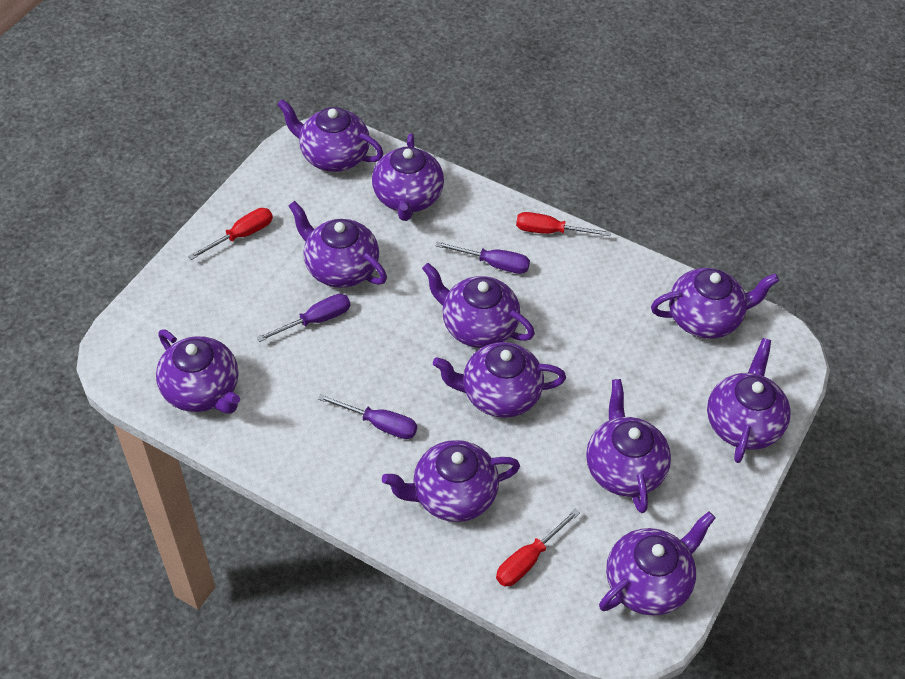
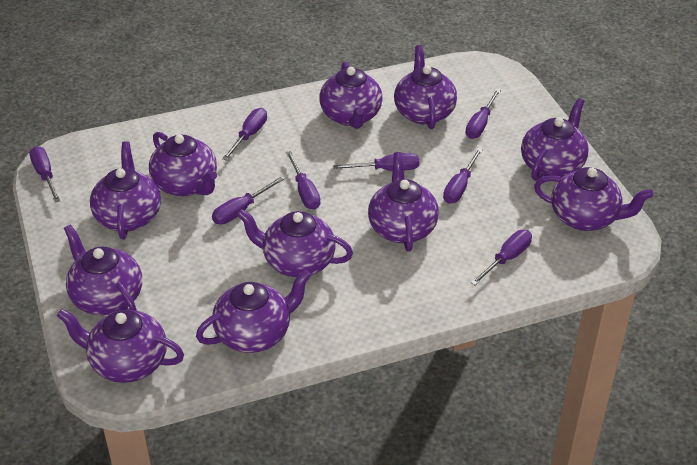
purple screwdriver: 3 -> 8
red screwdriver: 3 -> 0

